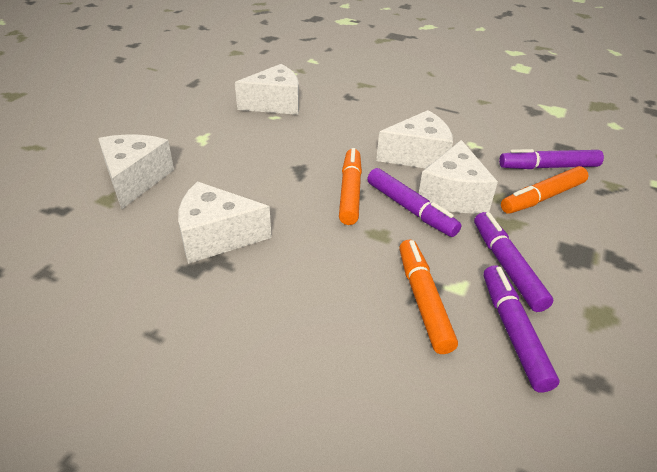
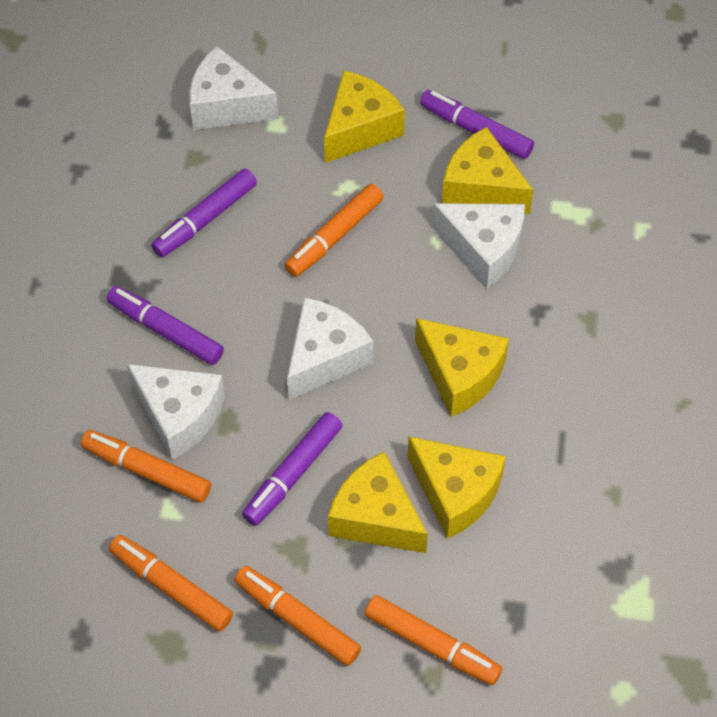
orange marker: 3 -> 5
white cheese: 5 -> 4
yellow cheese: 0 -> 5

